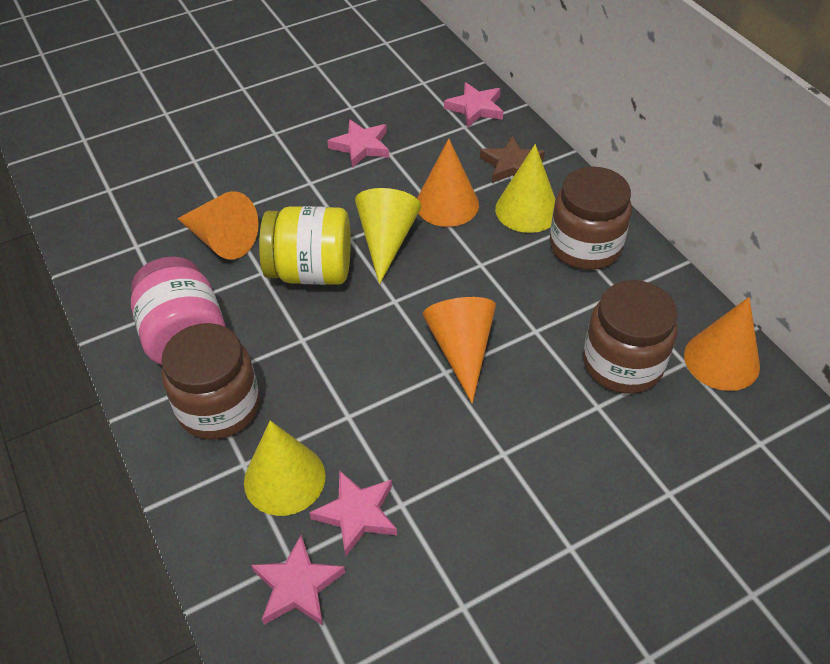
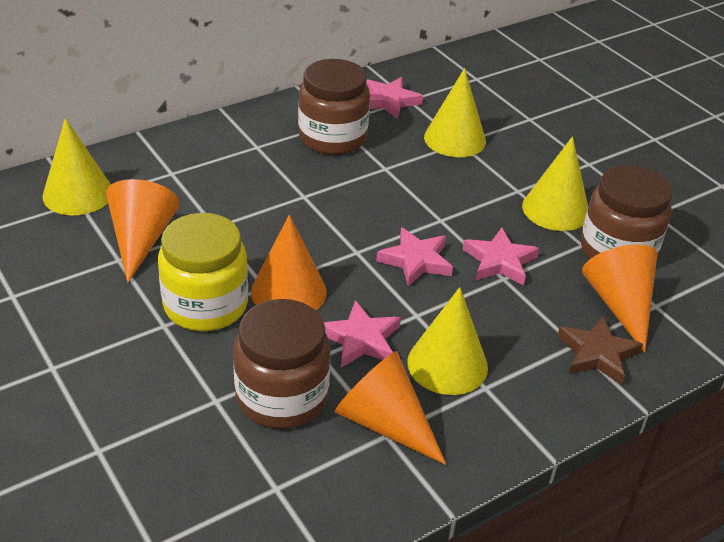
pink jar: 1 -> 0
yellow cone: 3 -> 4

